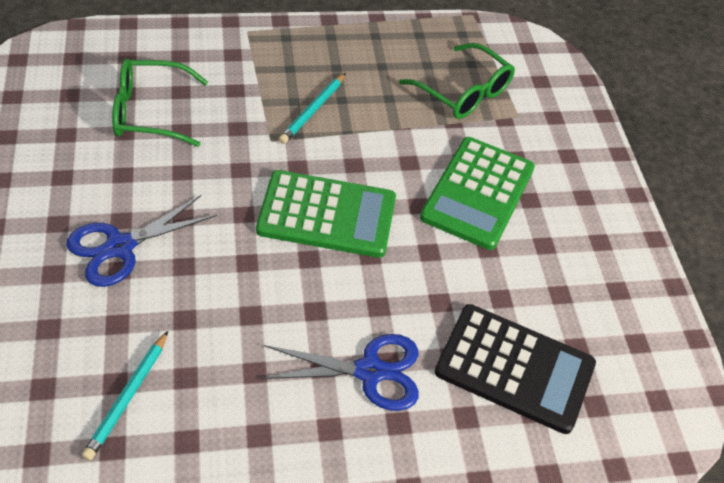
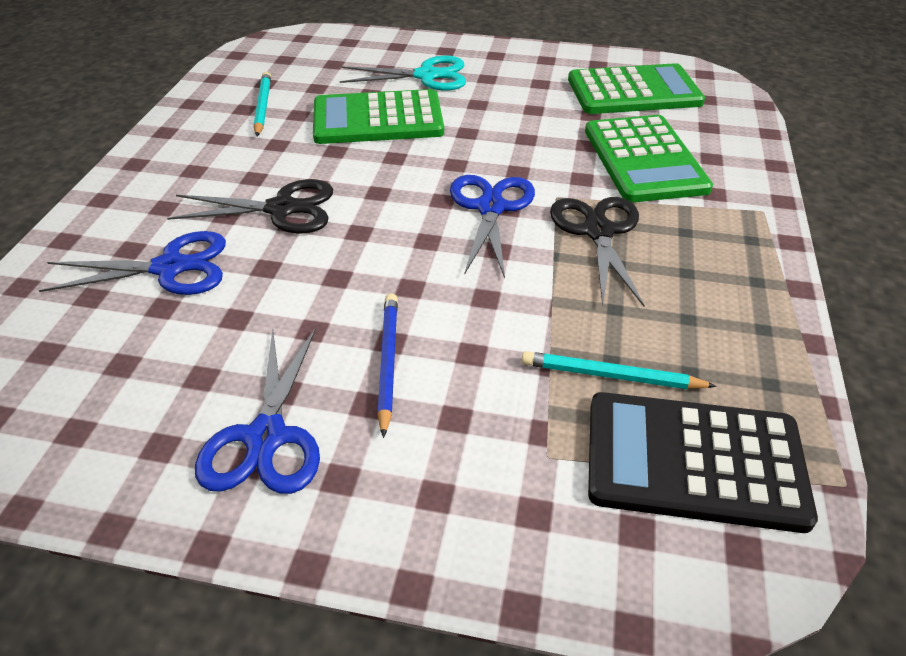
black scissors: 0 -> 2
blue pencil: 0 -> 1
blue scissors: 2 -> 3
green calculator: 2 -> 3
green glasses: 2 -> 0
turquoise scissors: 0 -> 1

